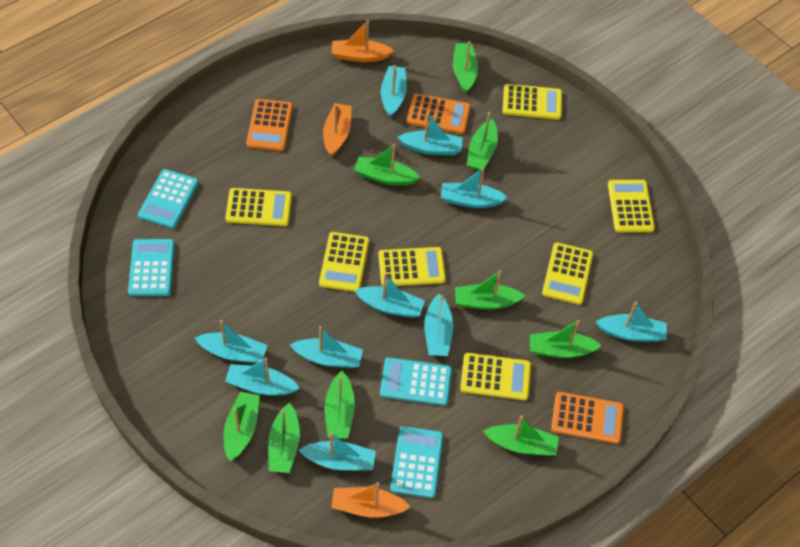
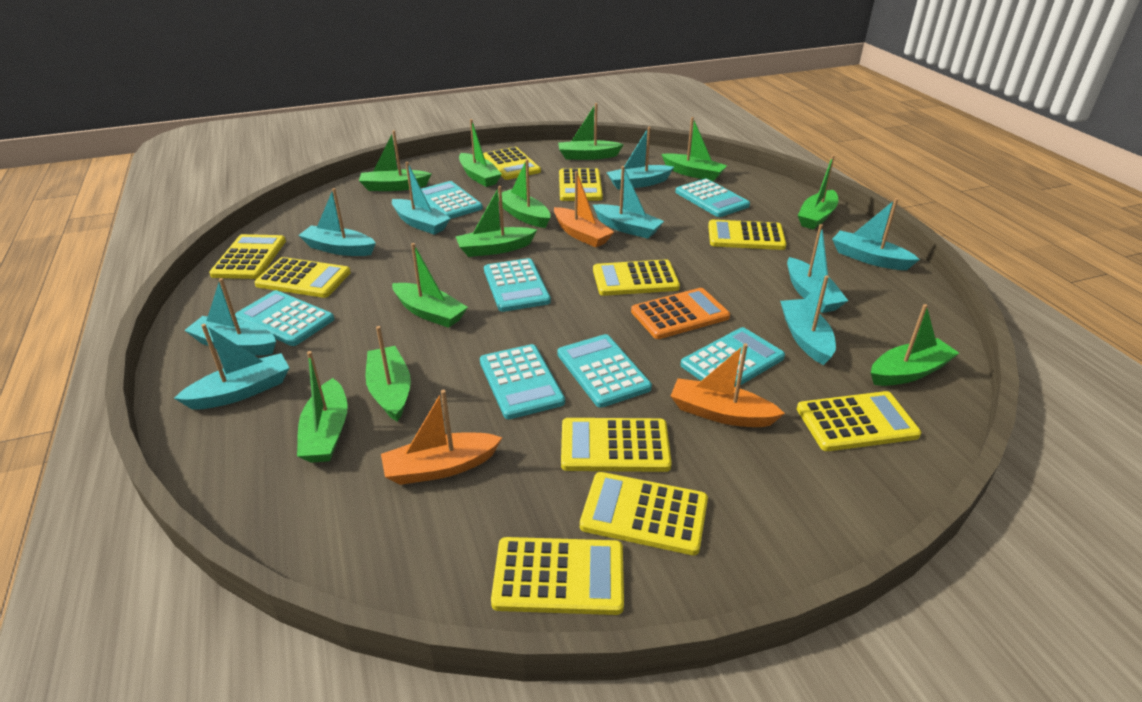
green boat: 9 -> 11
orange calculator: 3 -> 1
turquoise boat: 10 -> 9
turquoise calculator: 4 -> 7
yellow calculator: 7 -> 10

